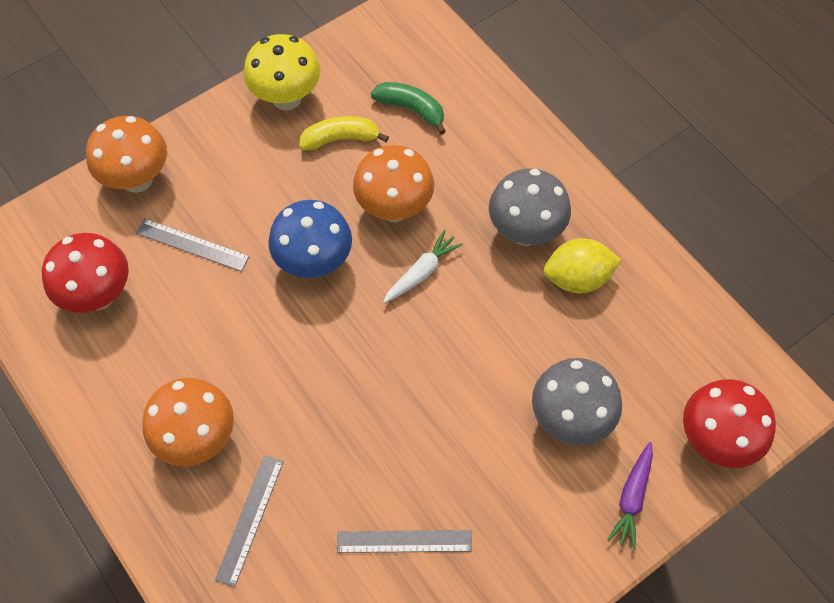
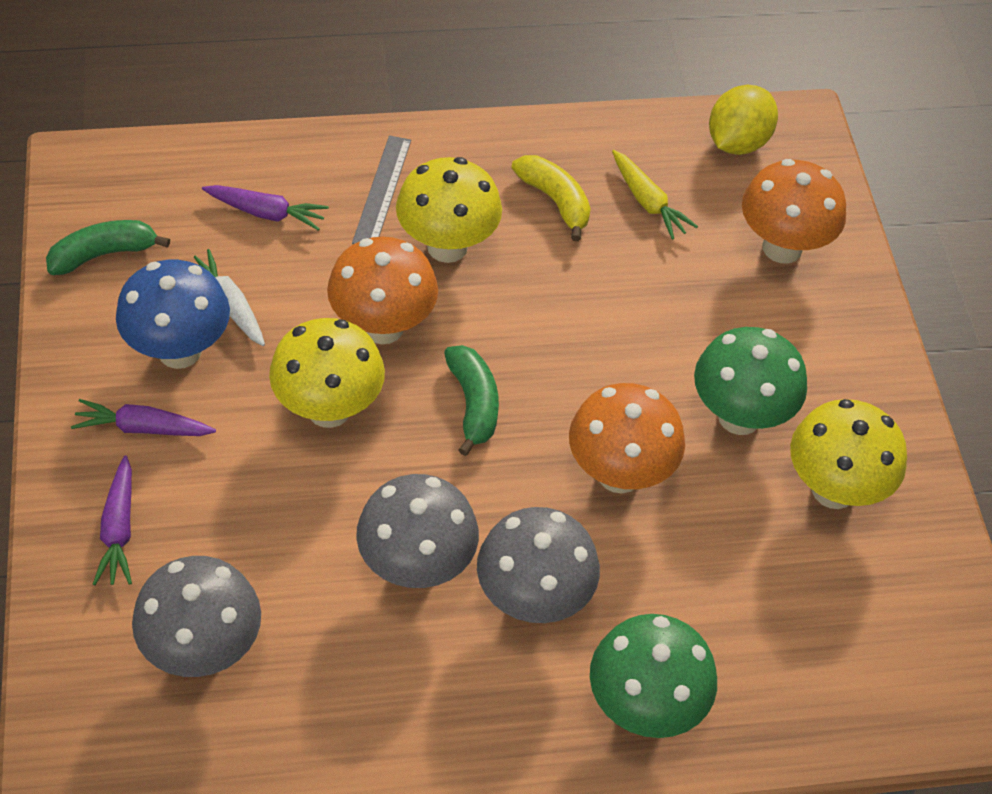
green banana: 1 -> 2
green mushroom: 0 -> 2
grey mushroom: 2 -> 3
grey ruler: 3 -> 1
purple carrot: 1 -> 3
red mushroom: 2 -> 0
yellow carrot: 0 -> 1
yellow mushroom: 1 -> 3

